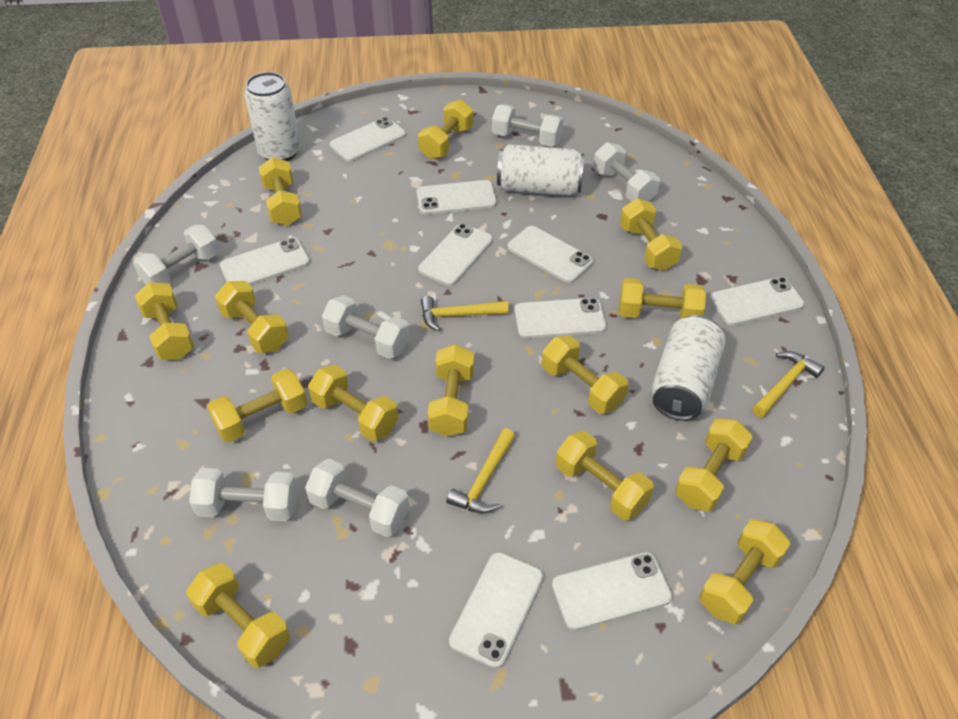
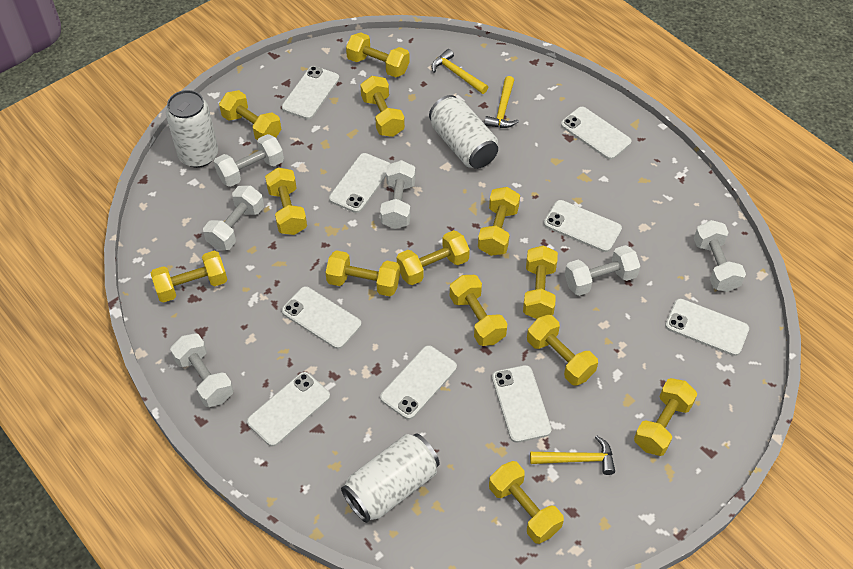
yellow dumbbell: 14 -> 13

